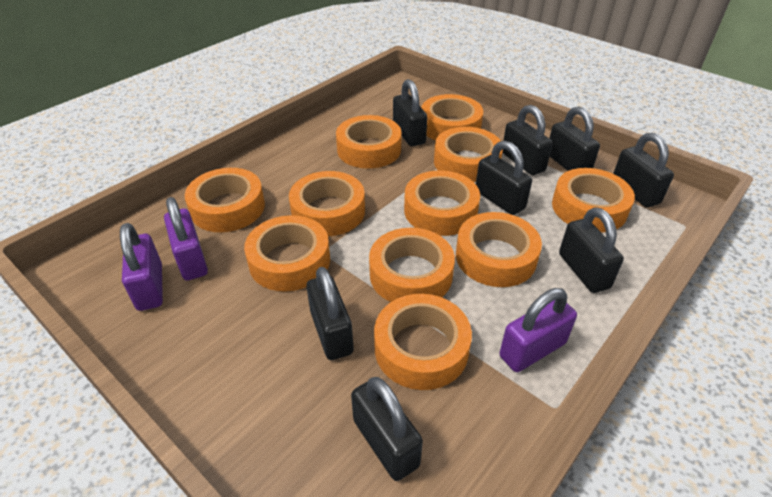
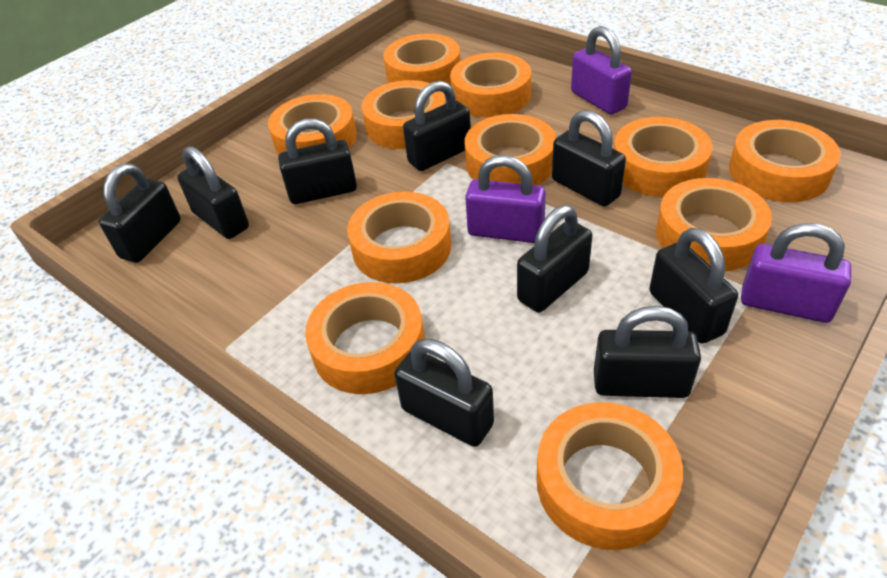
black padlock: 8 -> 9

